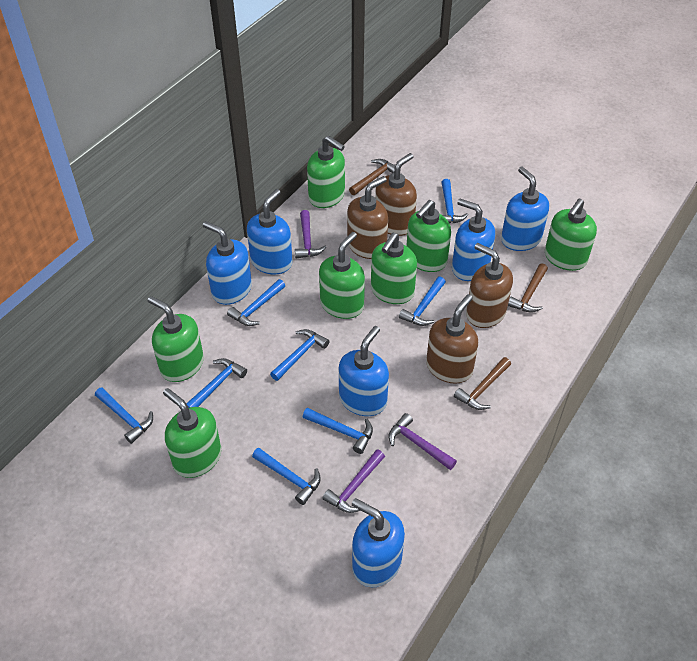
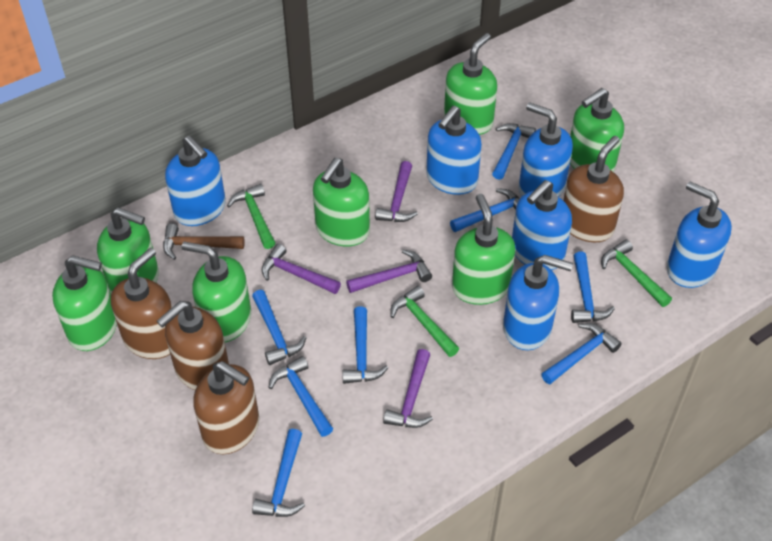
brown hammer: 3 -> 1
green hammer: 0 -> 3
purple hammer: 3 -> 4

